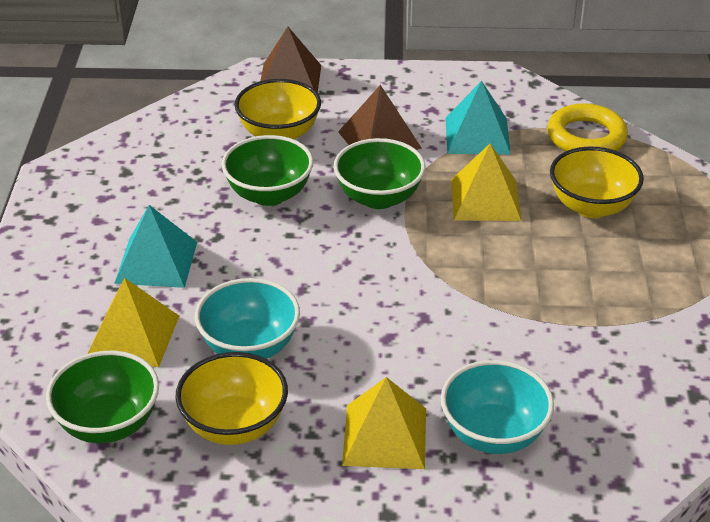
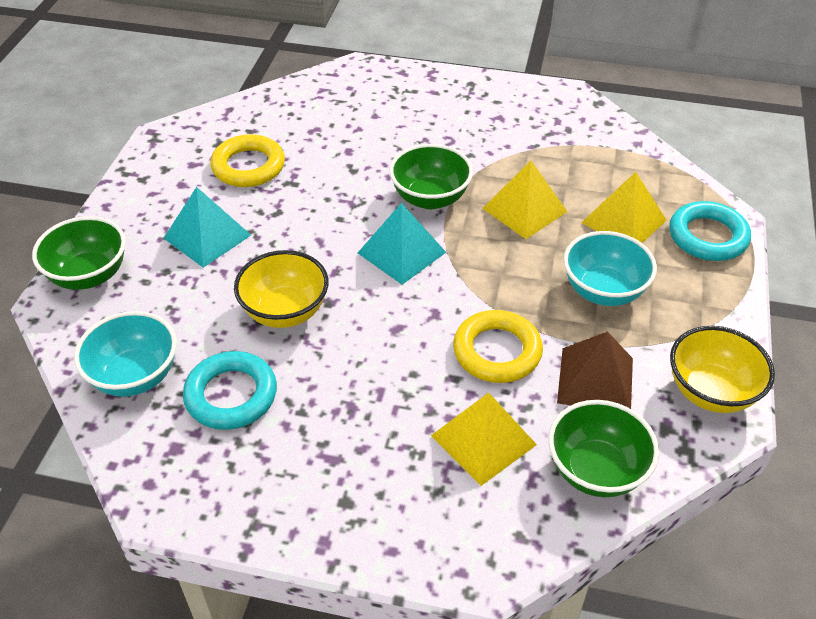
brown pyramid: 2 -> 1
turquoise ring: 0 -> 2
yellow bowl: 3 -> 2
yellow ring: 1 -> 2

